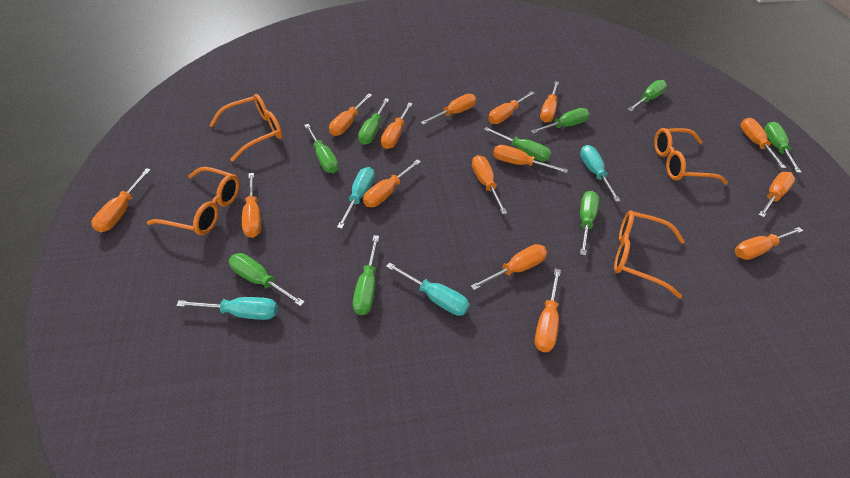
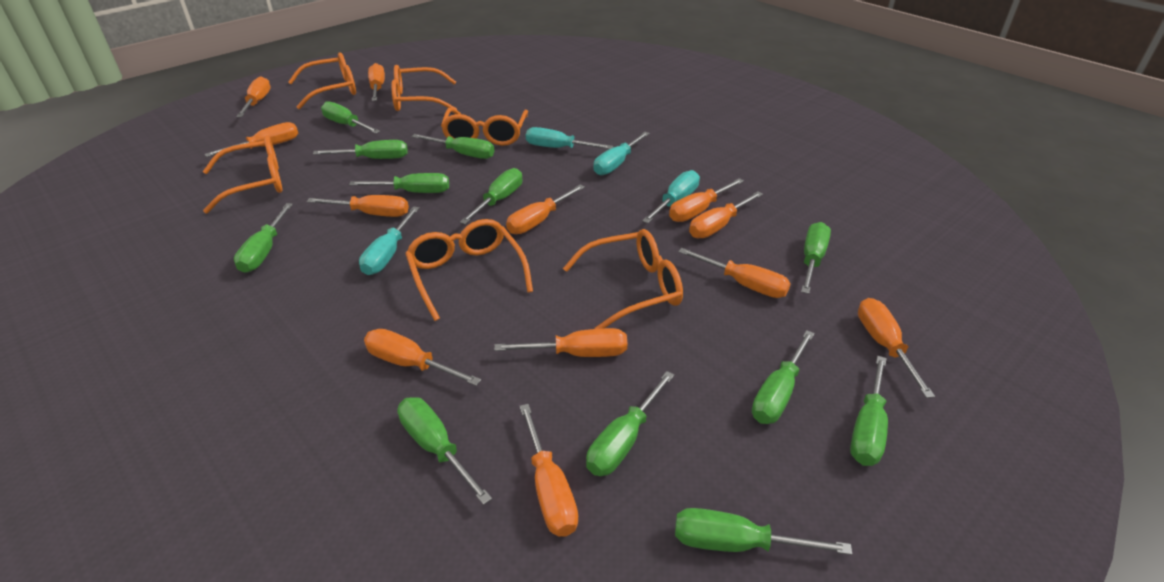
green screwdriver: 9 -> 12
orange glasses: 4 -> 6
orange screwdriver: 15 -> 12

